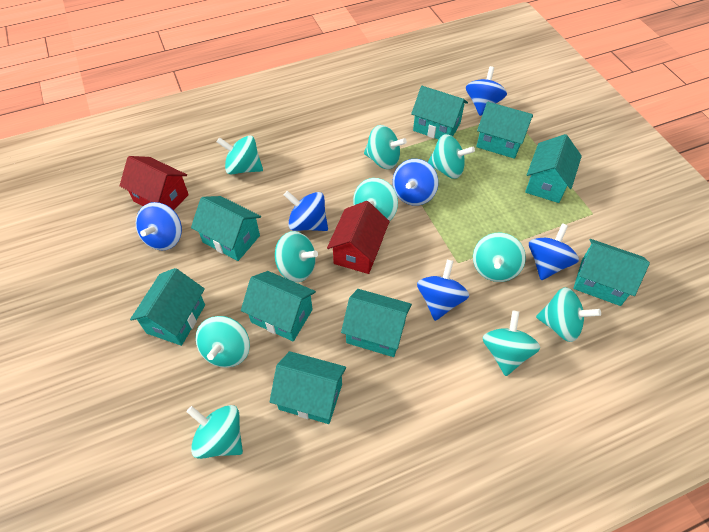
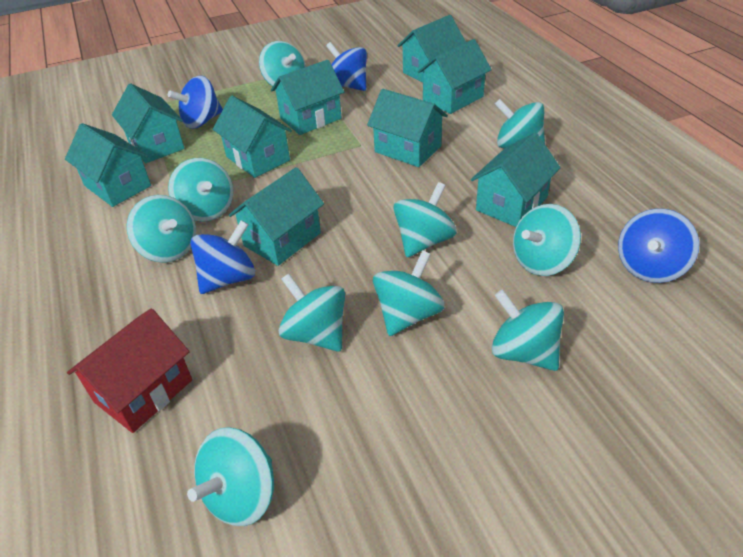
blue spinning top: 6 -> 4
red house: 2 -> 1

